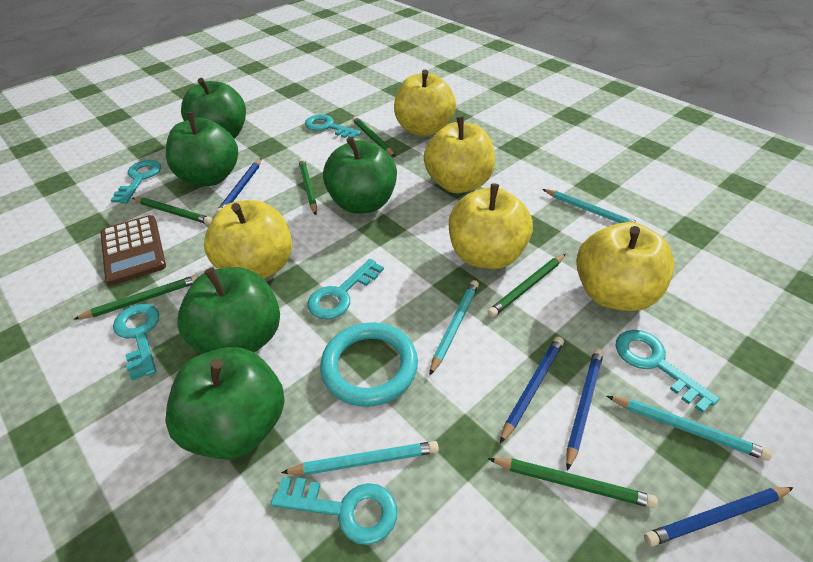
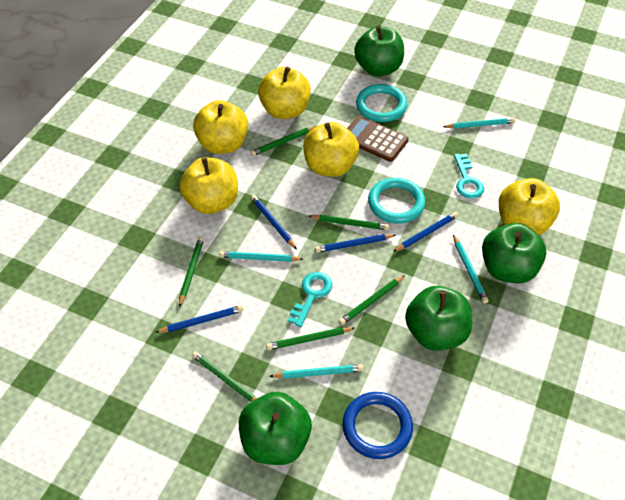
blue ring: 0 -> 1
green apple: 5 -> 4
turquoise key: 6 -> 2
turquoise ring: 1 -> 2

